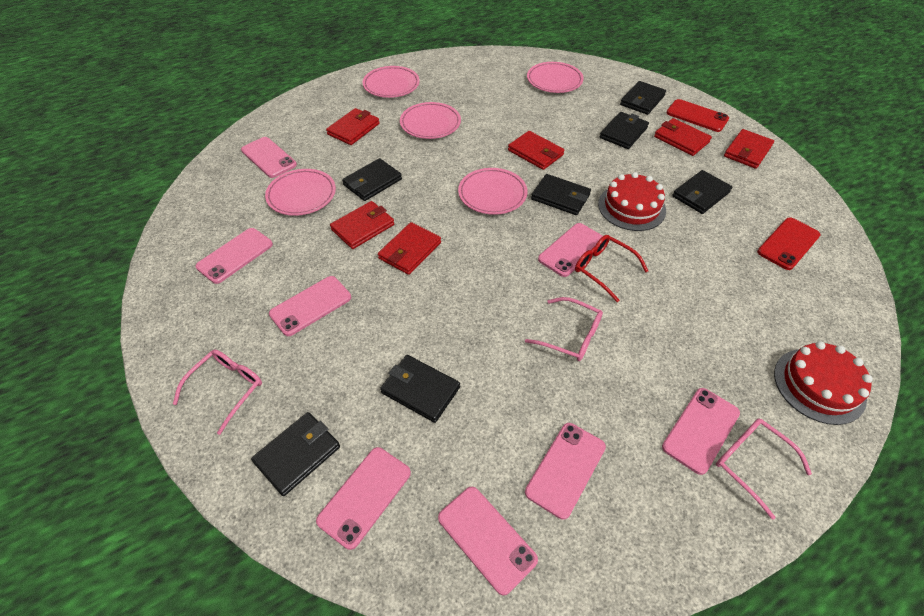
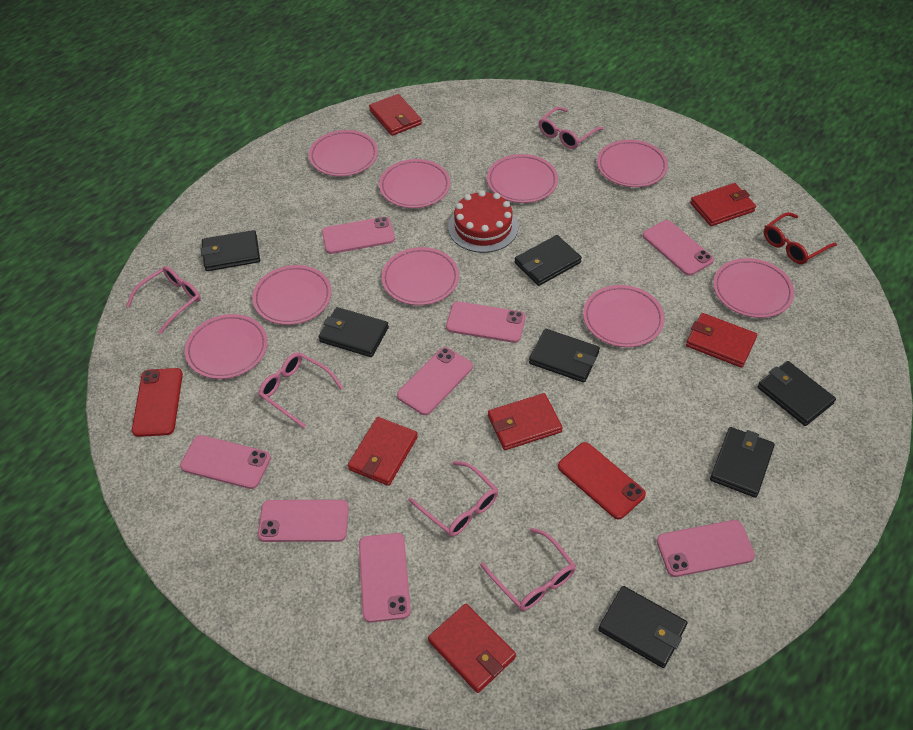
pink glasses: 3 -> 5
pink plate: 5 -> 9
red cake: 2 -> 1

